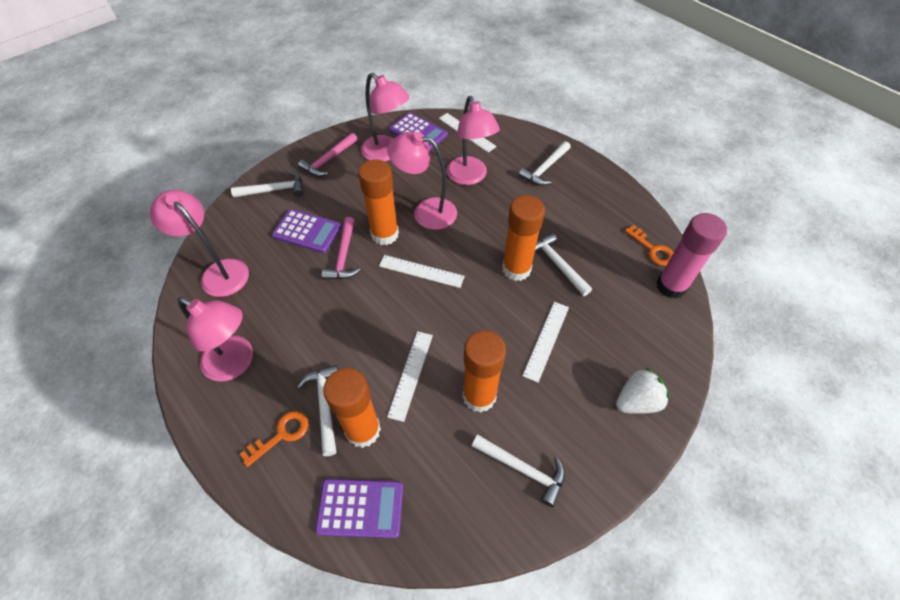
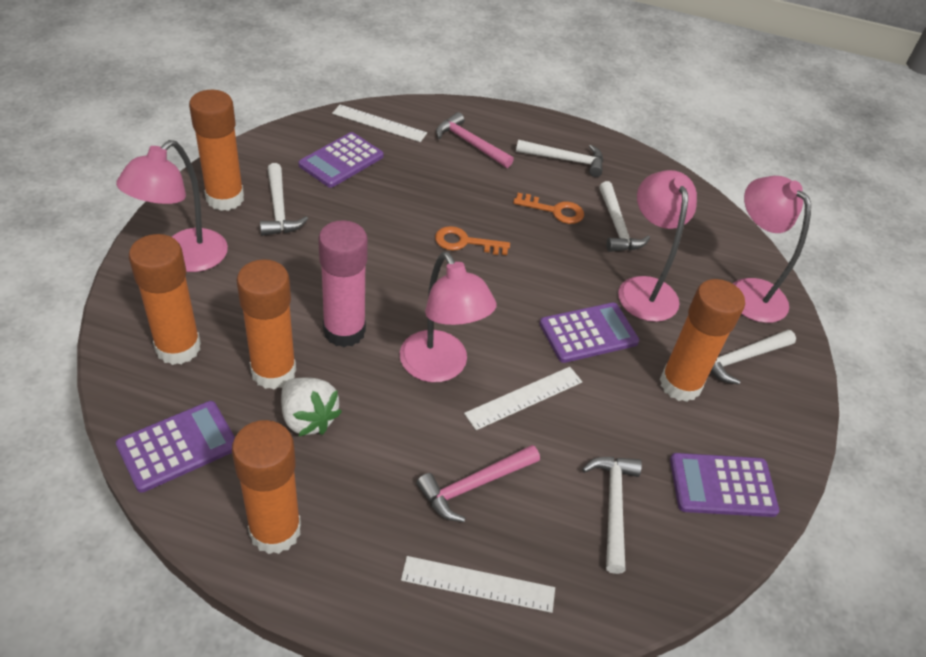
orange glue stick: 4 -> 5
pink lamp: 5 -> 4
purple calculator: 3 -> 4
white ruler: 4 -> 3

